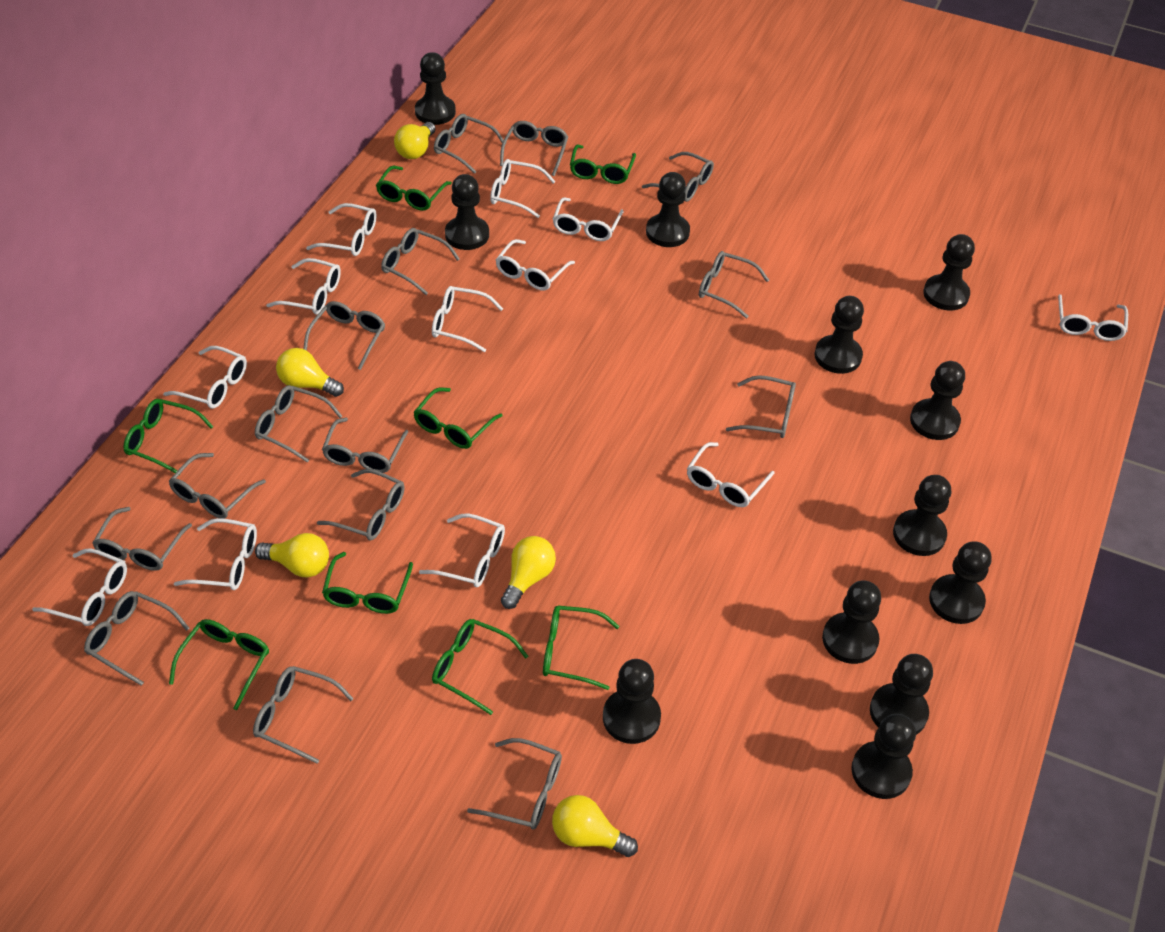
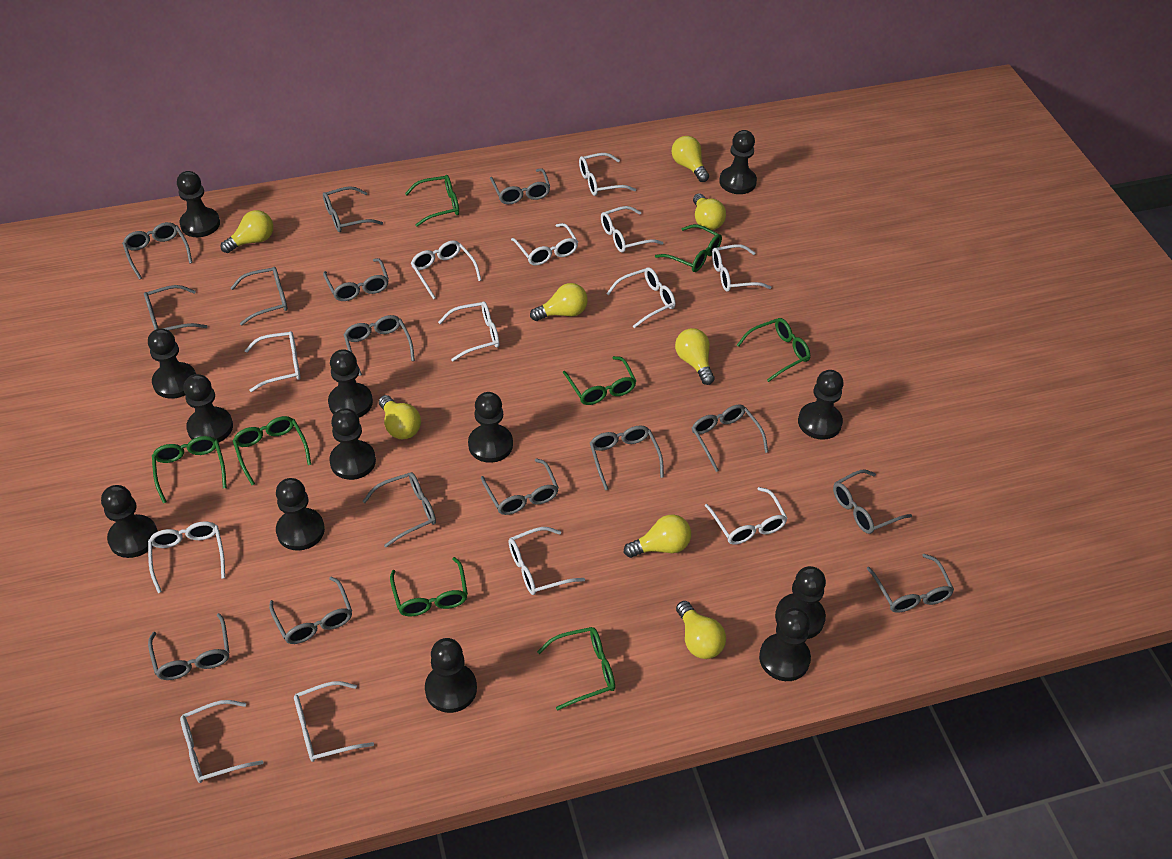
black pawn: 12 -> 13
white glasses: 12 -> 13
yellow light bulb: 5 -> 8

